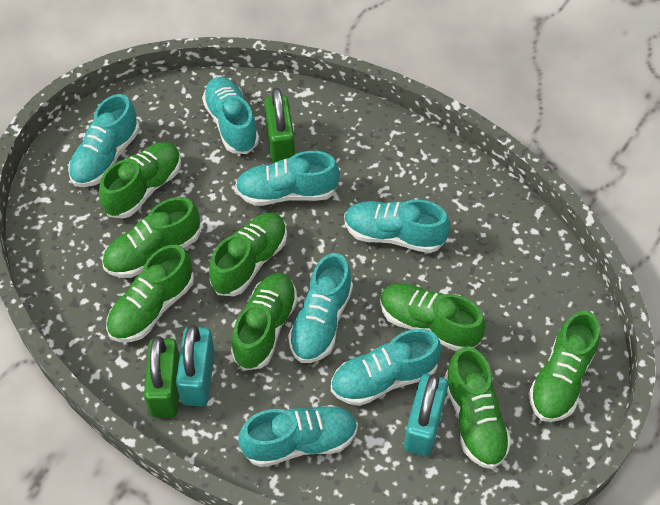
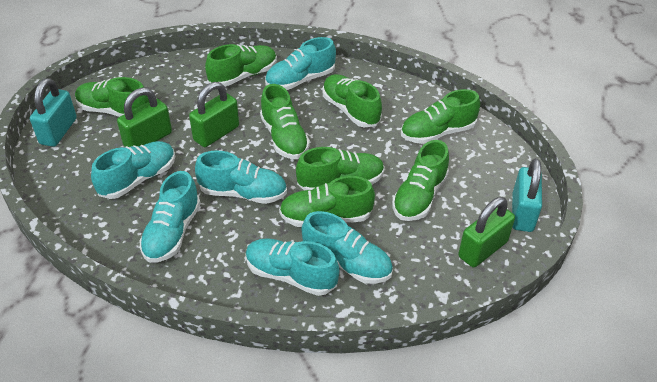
green padlock: 2 -> 3
turquoise shoe: 7 -> 6

